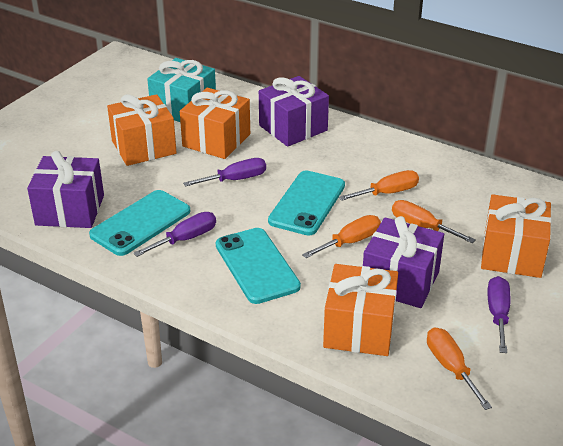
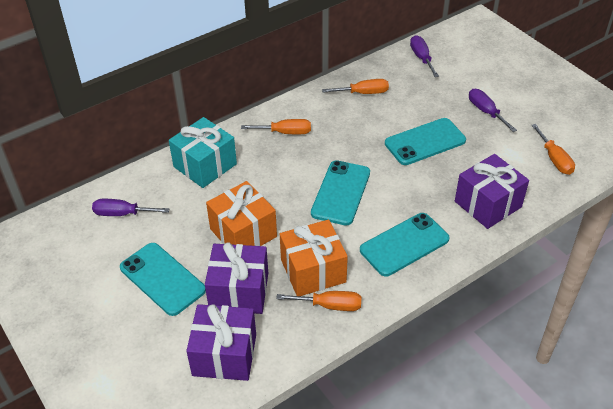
orange gift: 4 -> 2
turquoise phone: 3 -> 4

